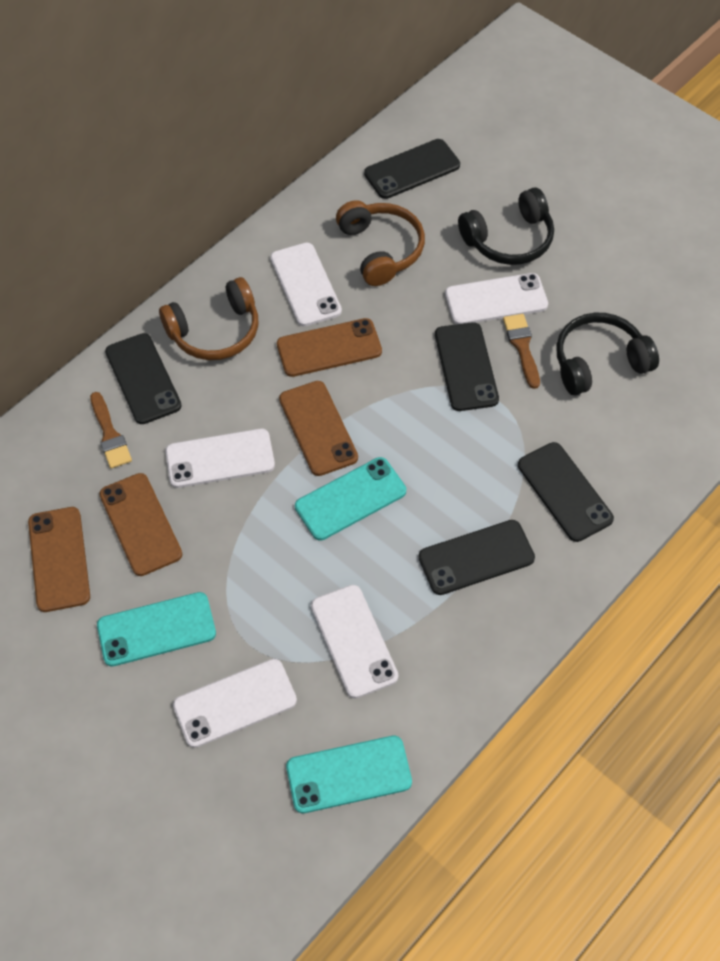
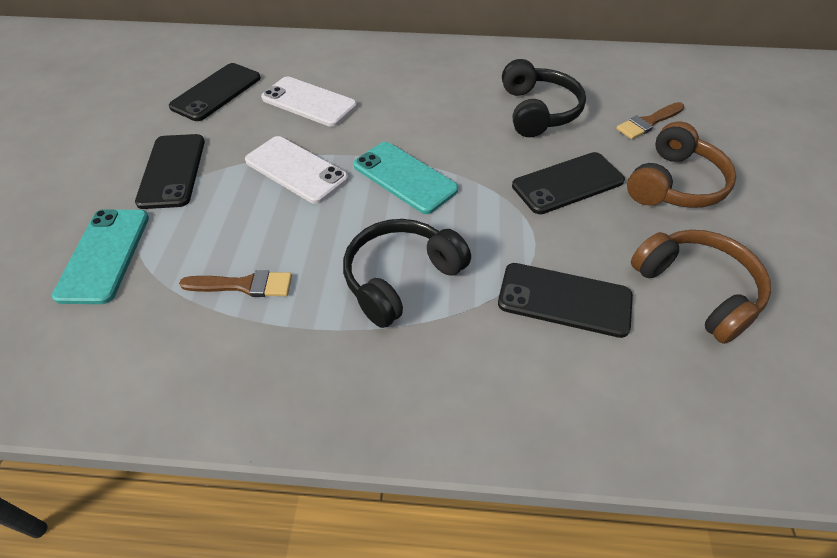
black phone: 5 -> 4
brown phone: 4 -> 0
turquoise phone: 3 -> 2
white phone: 5 -> 2

